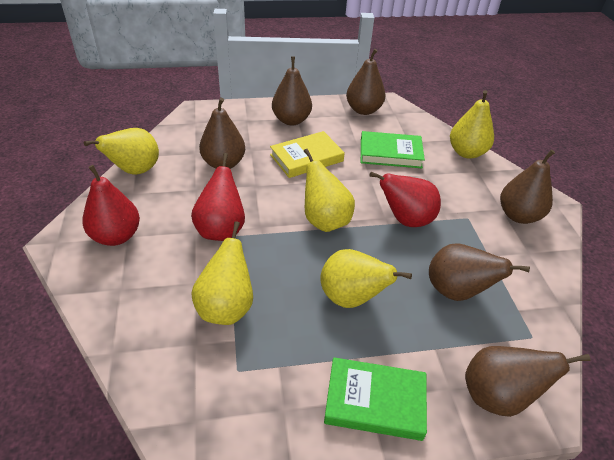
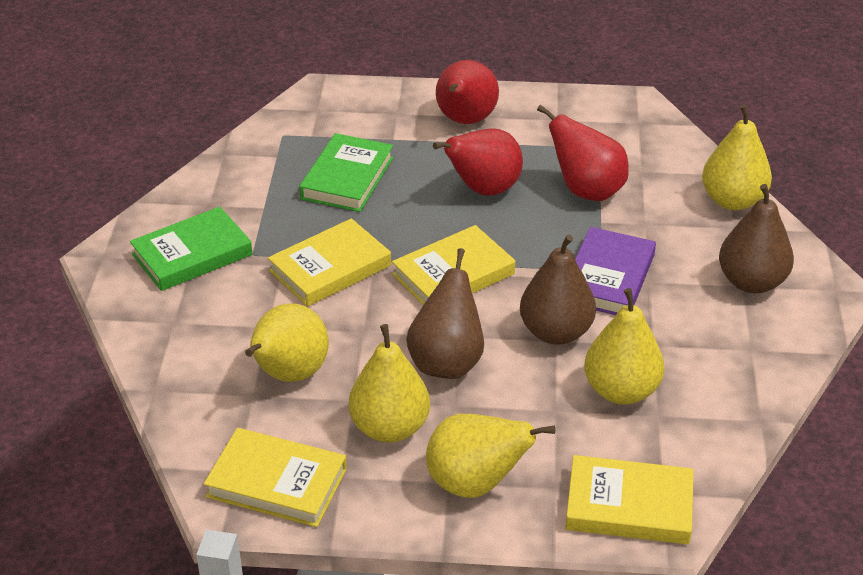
brown pear: 6 -> 3
purple book: 0 -> 1
yellow book: 1 -> 4

